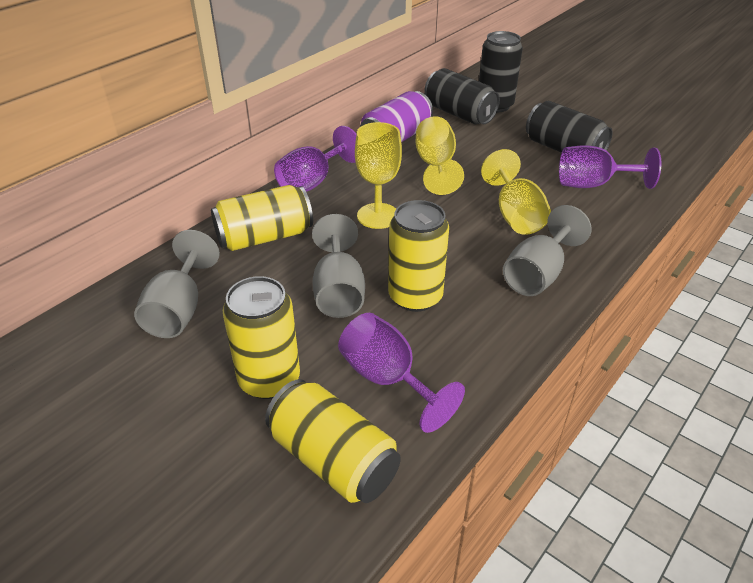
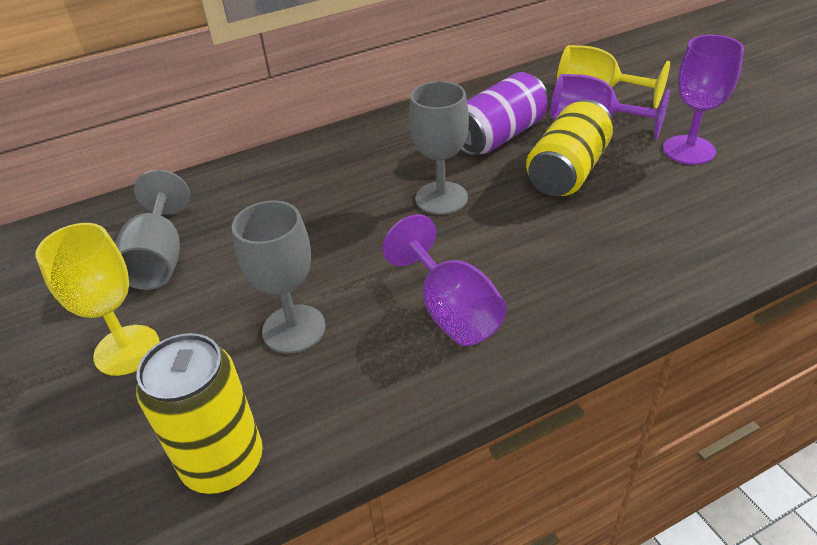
black can: 3 -> 0
yellow can: 4 -> 2
yellow goblet: 3 -> 2

